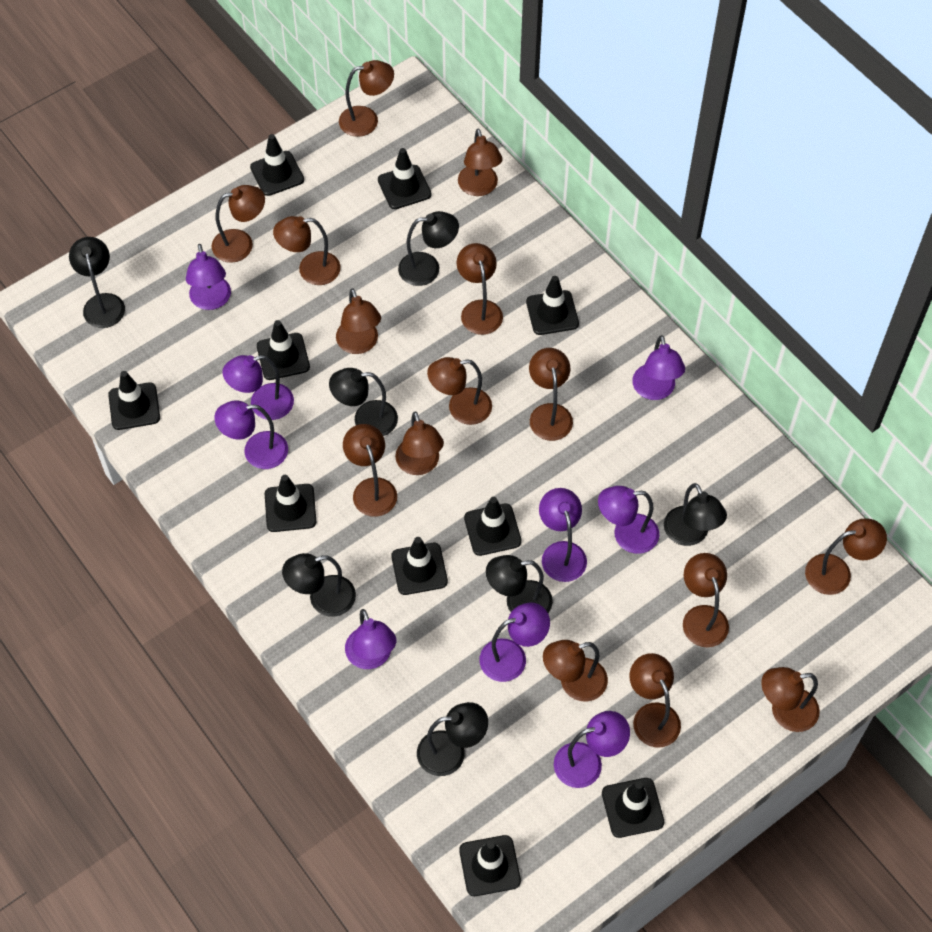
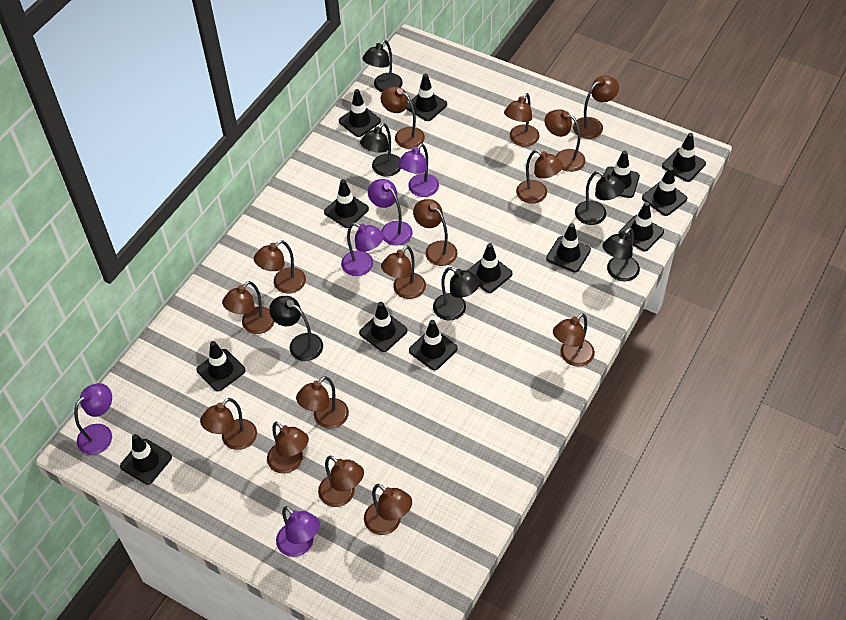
black lamp: 7 -> 6
black traffic cone: 10 -> 13
purple lamp: 9 -> 5

